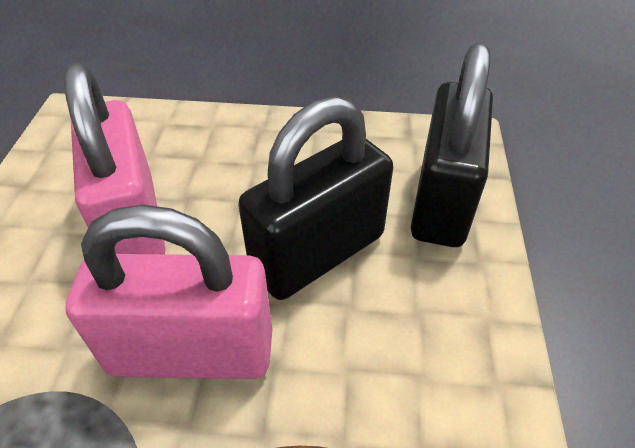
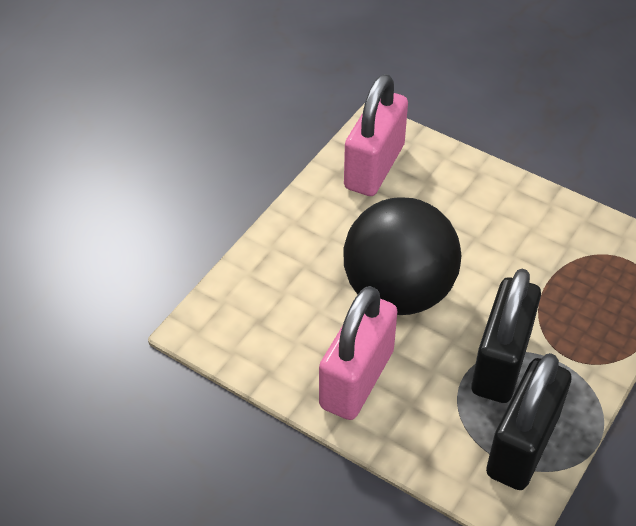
black ball: 0 -> 1

